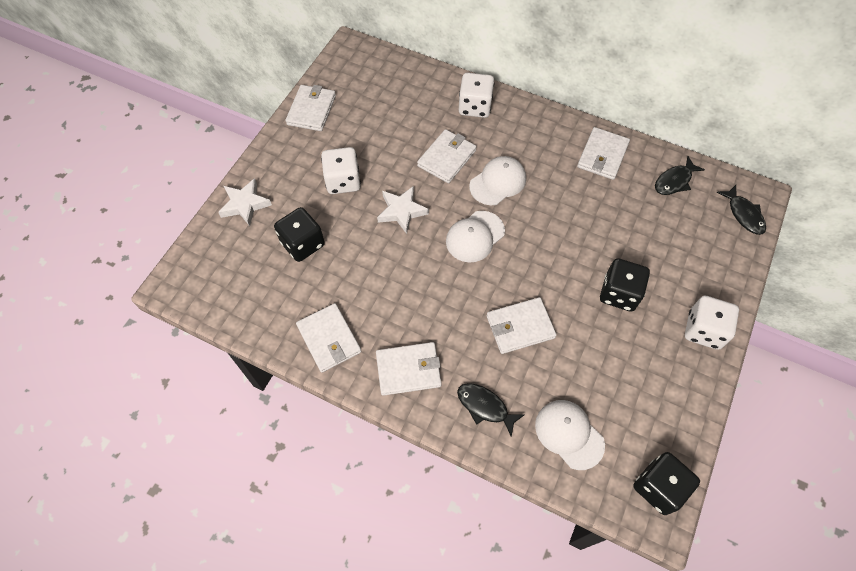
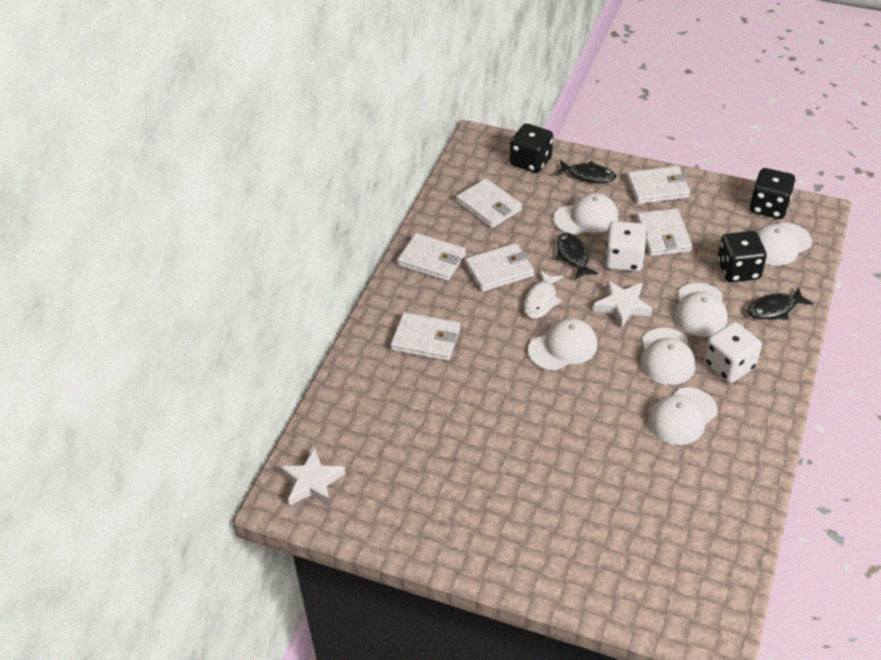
white cap: 3 -> 6
white dice: 3 -> 2
white fish: 0 -> 1

